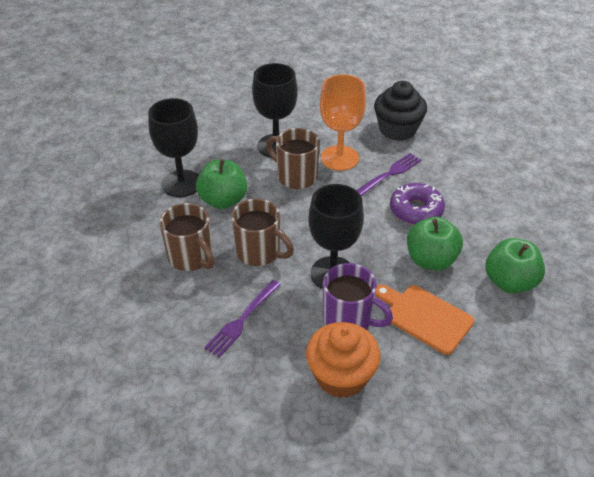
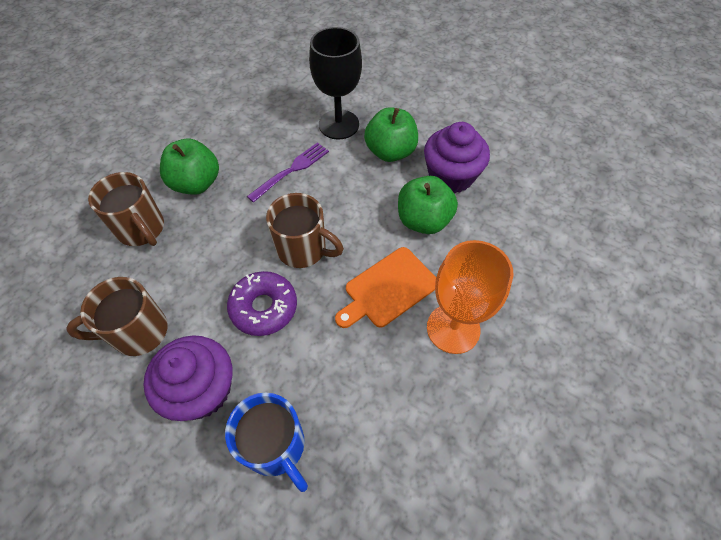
black cupcake: 1 -> 0
black goblet: 3 -> 1
blue mug: 0 -> 1
orange cupcake: 1 -> 0
purple cupcake: 0 -> 2
purple fork: 2 -> 1
purple mug: 1 -> 0

